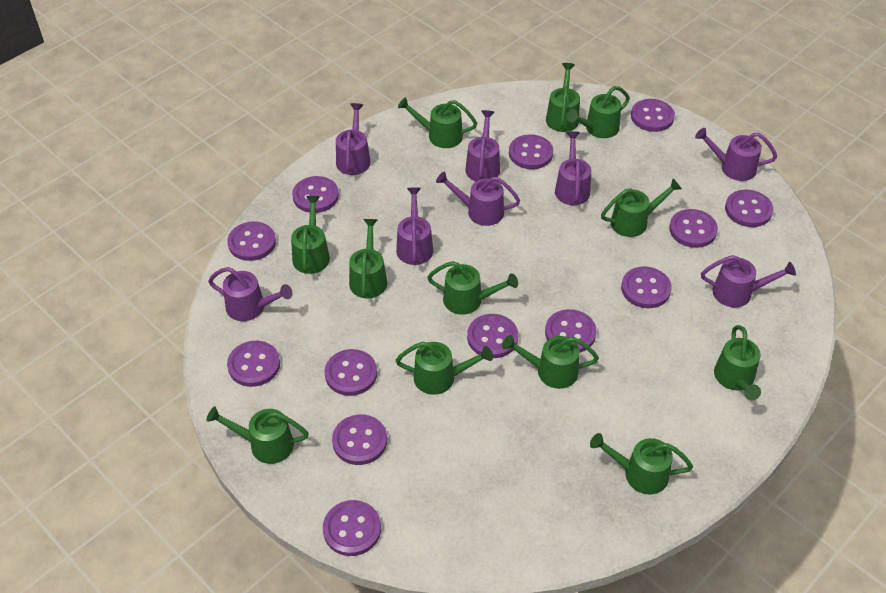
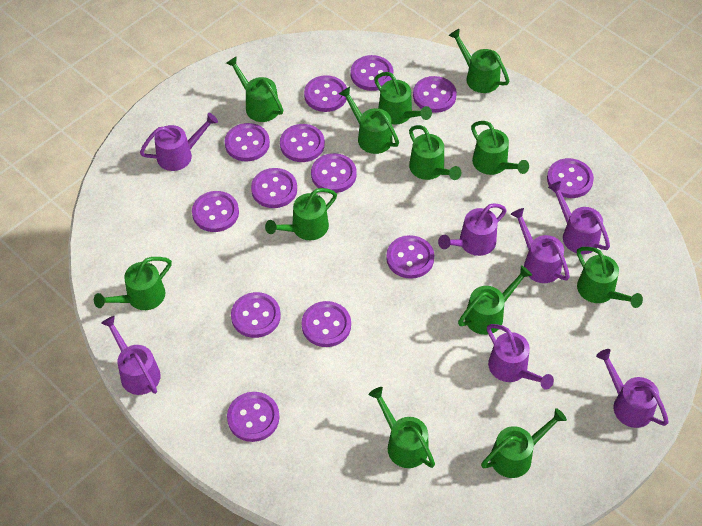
purple watering can: 8 -> 7

